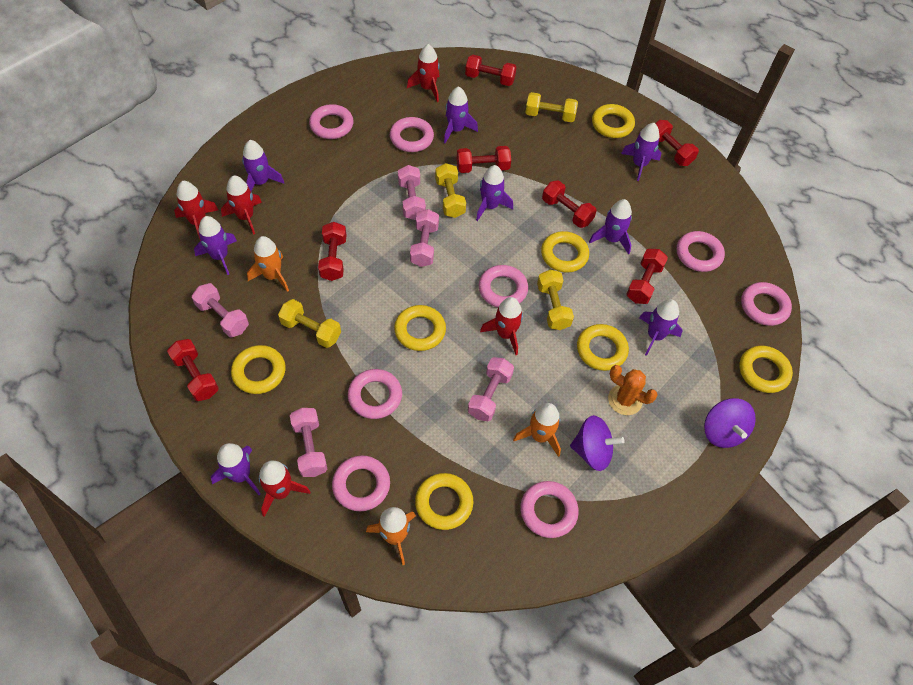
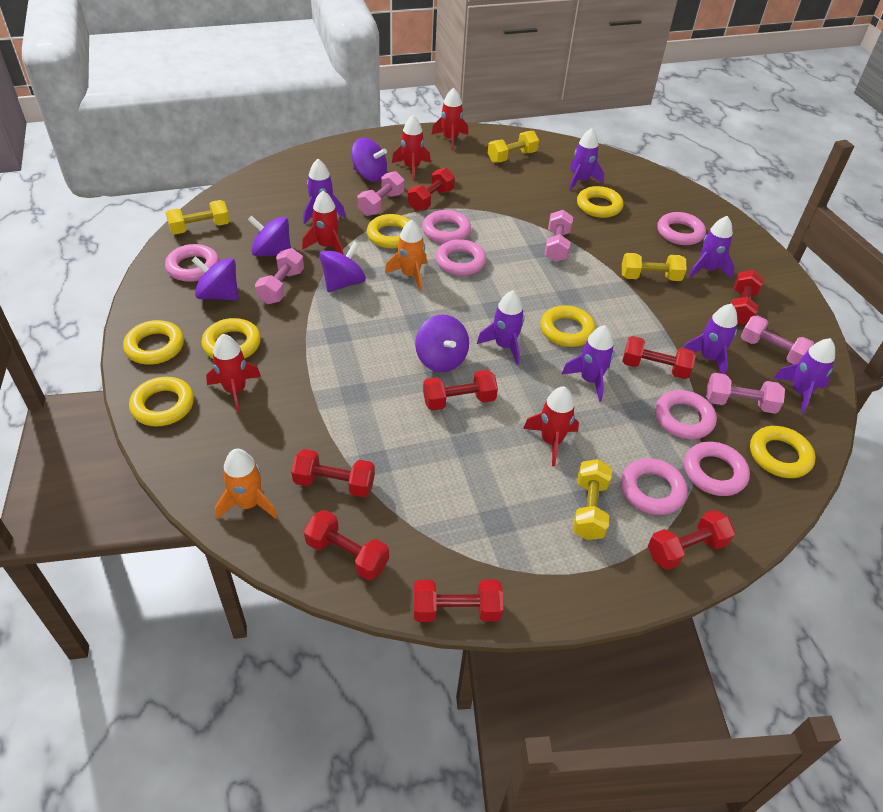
orange cactus: 1 -> 0
orange rocket: 3 -> 2
pink ring: 8 -> 7
purple rocket: 8 -> 7
purple spinning top: 2 -> 5
red dumbbell: 7 -> 8

